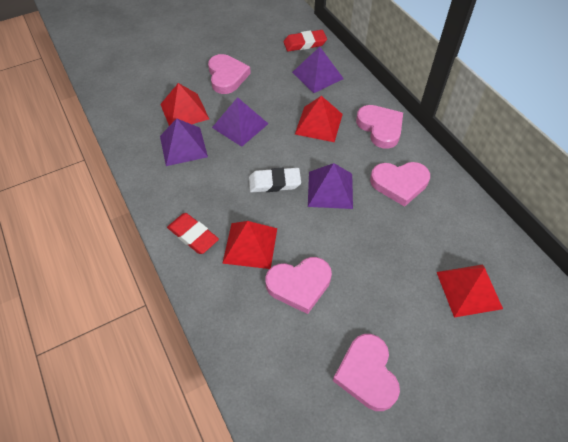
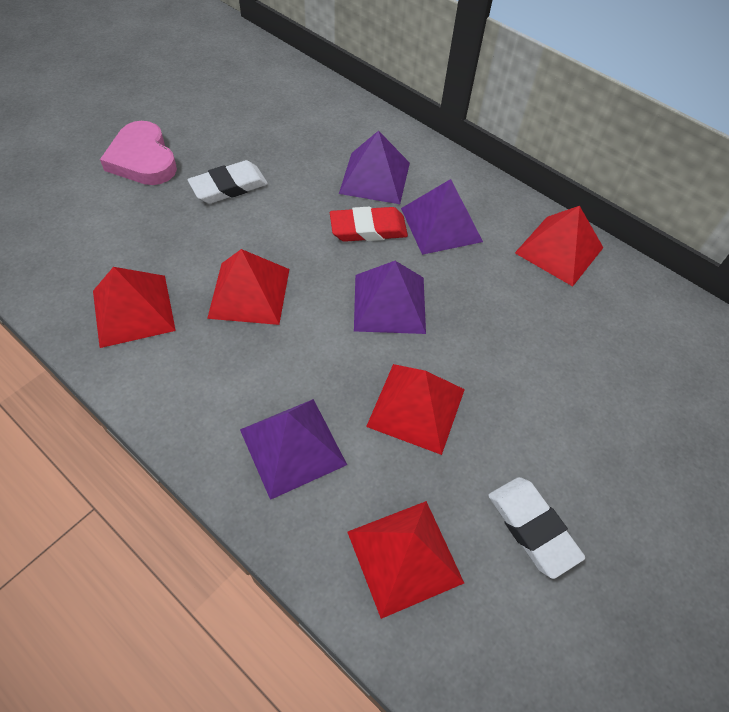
pink heart: 5 -> 1
red eraser: 2 -> 1
red pyramid: 4 -> 5
white eraser: 1 -> 2

